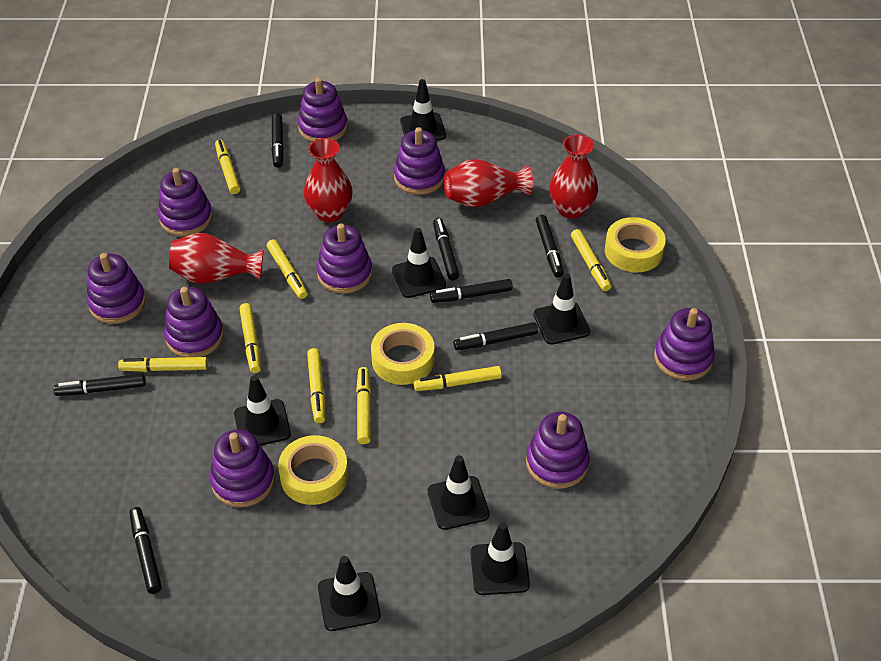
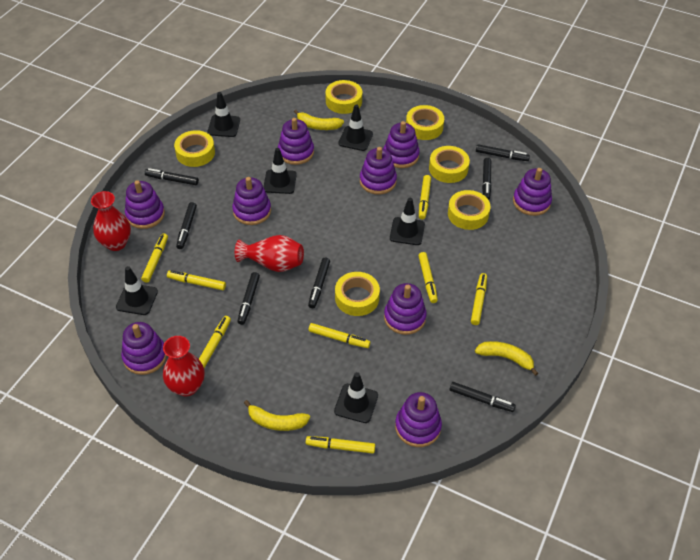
black traffic cone: 7 -> 6
red vase: 4 -> 3
yellow banana: 0 -> 3
yellow tape: 3 -> 6

